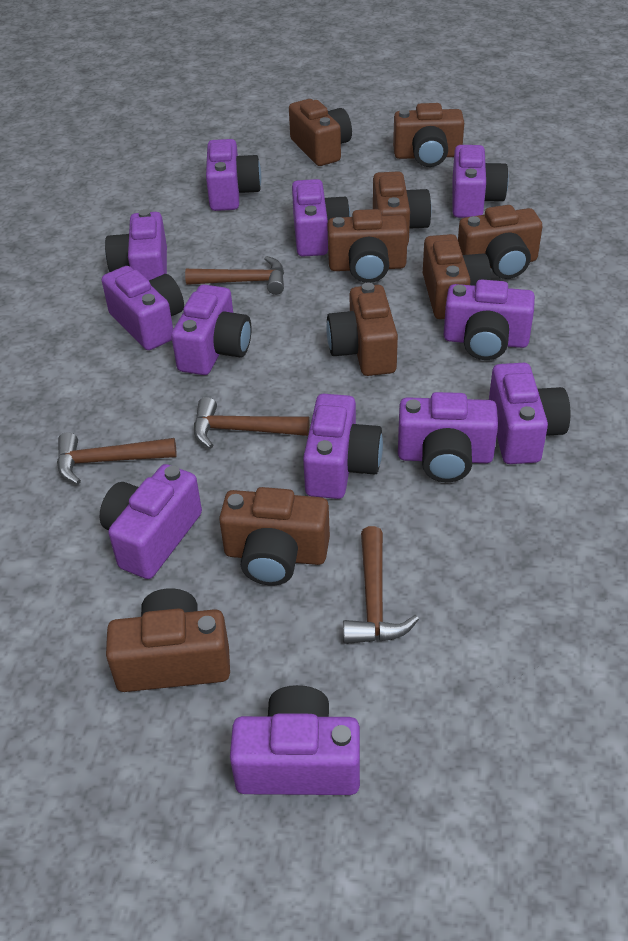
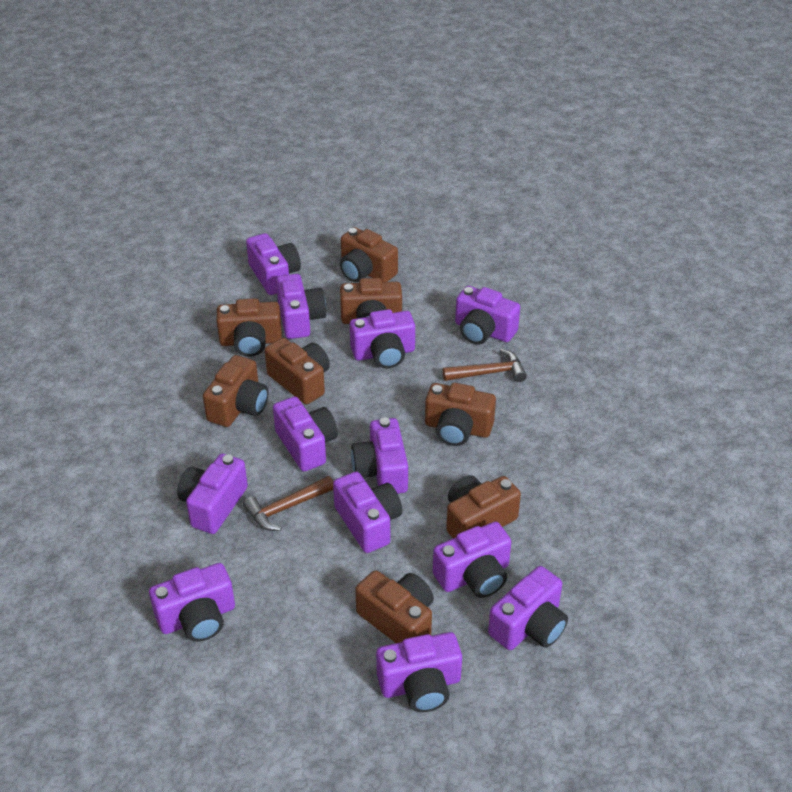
brown camera: 9 -> 8
brown hammer: 4 -> 2

